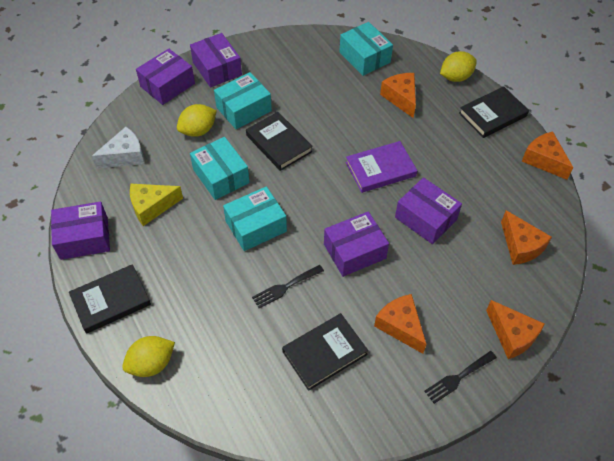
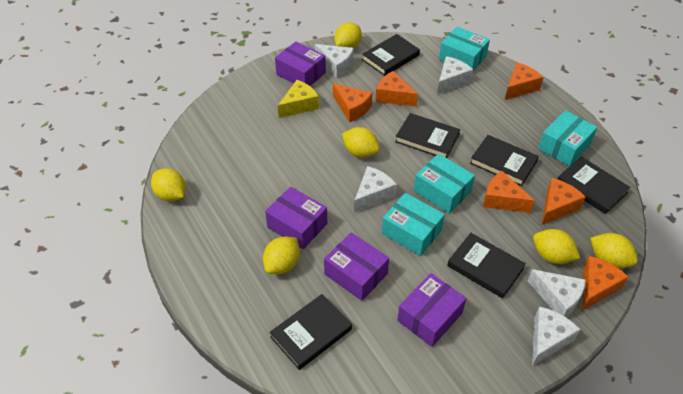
black book: 4 -> 6
black fork: 2 -> 0
orange cheese: 5 -> 6
purple book: 1 -> 0
purple box: 5 -> 4
white cheese: 1 -> 5
yellow lemon: 3 -> 6

